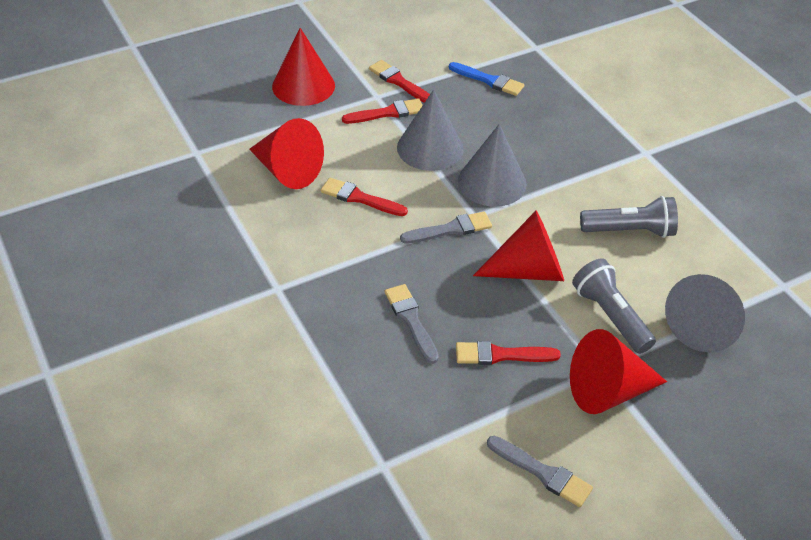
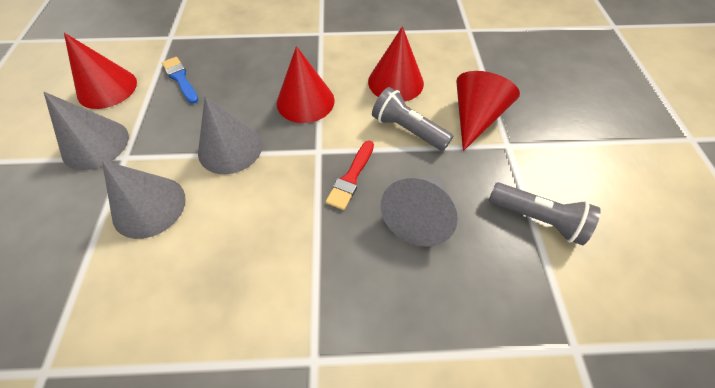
grey brush: 3 -> 0
grey cone: 3 -> 4
red brush: 4 -> 1

